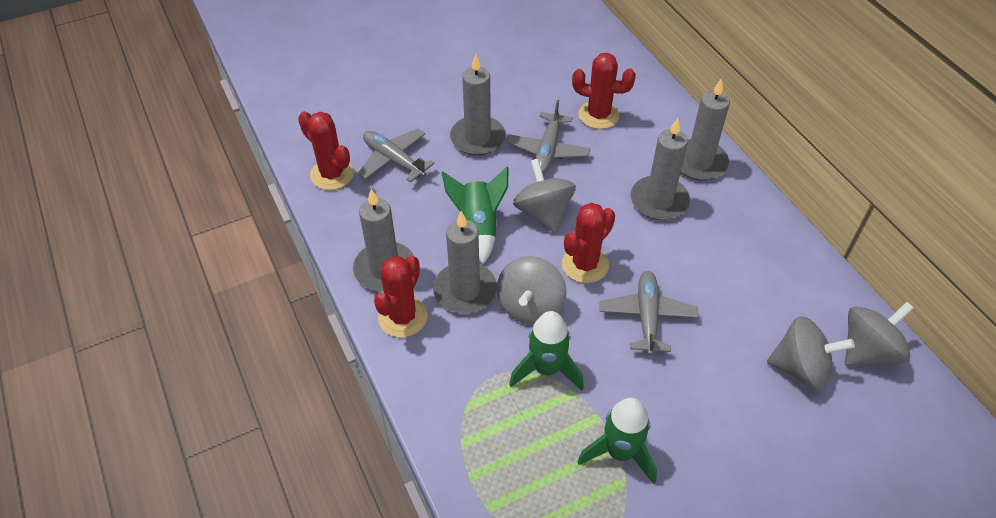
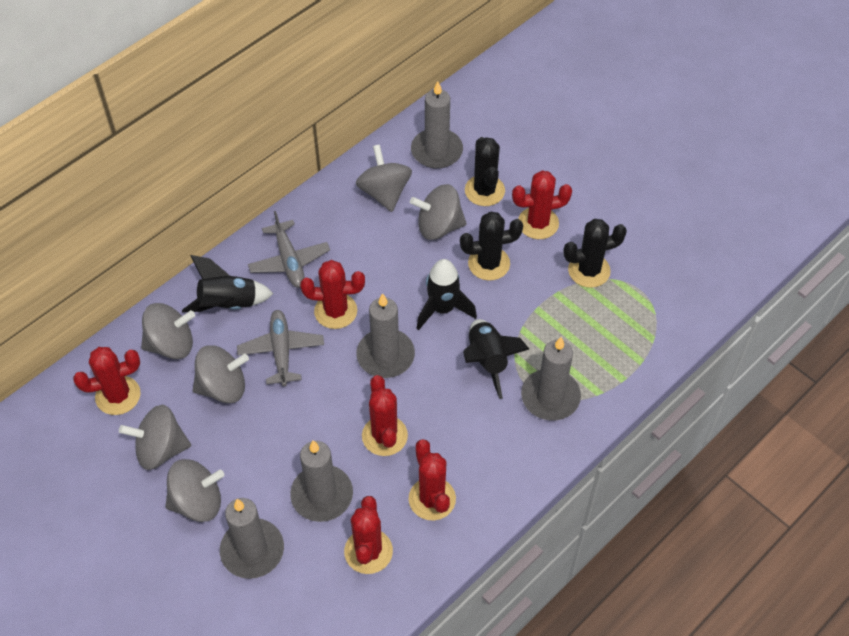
black cactus: 0 -> 3
black rocket: 0 -> 3
green rocket: 3 -> 0
grey plane: 3 -> 2
grey spinning top: 4 -> 6
red cactus: 4 -> 6

